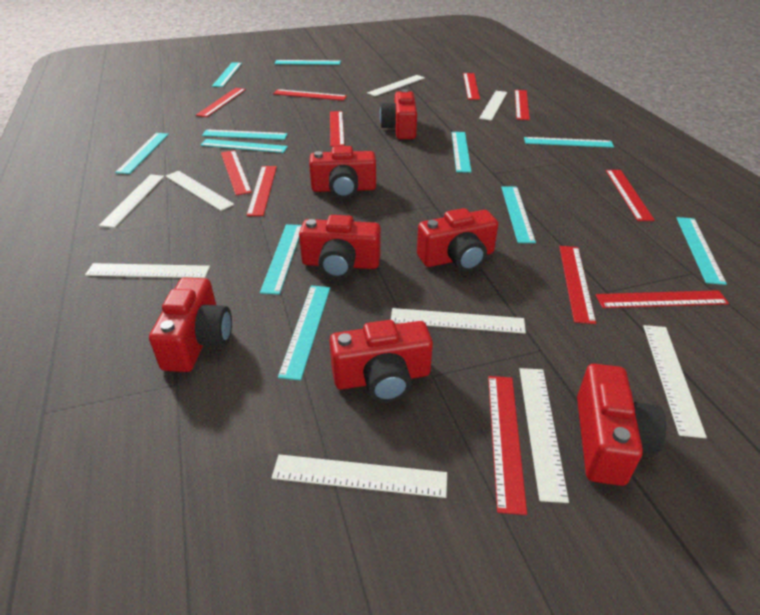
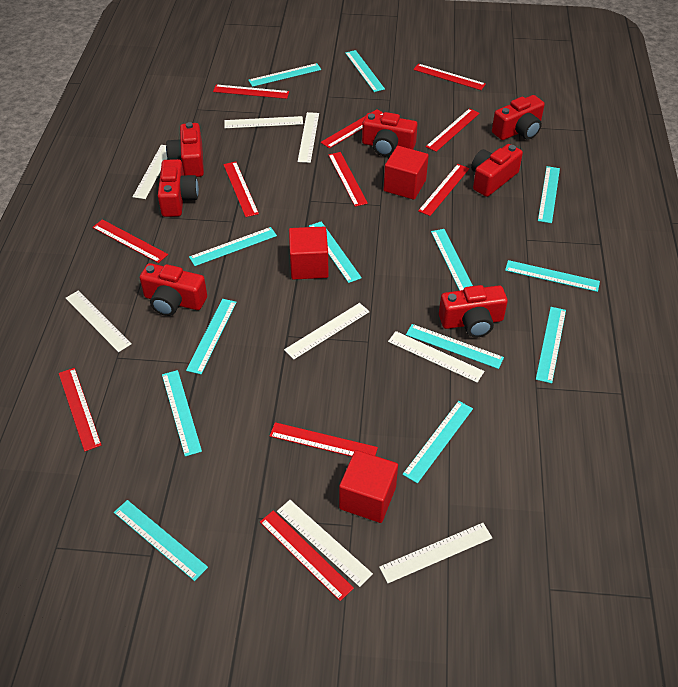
red cube: 0 -> 3
turquoise ruler: 11 -> 13
white ruler: 9 -> 8

